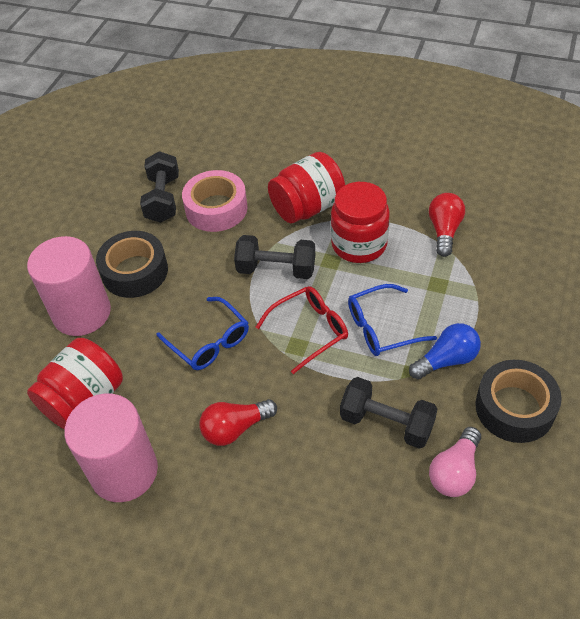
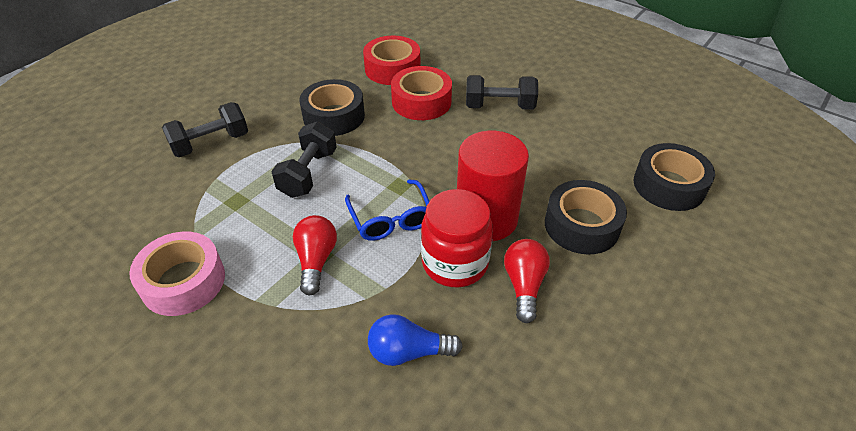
black tape: 2 -> 3
blue glasses: 2 -> 1
pink cylinder: 2 -> 0
pink light bulb: 1 -> 0
red cylinder: 0 -> 1
red glasses: 1 -> 0
red jar: 3 -> 1
red tape: 0 -> 2

